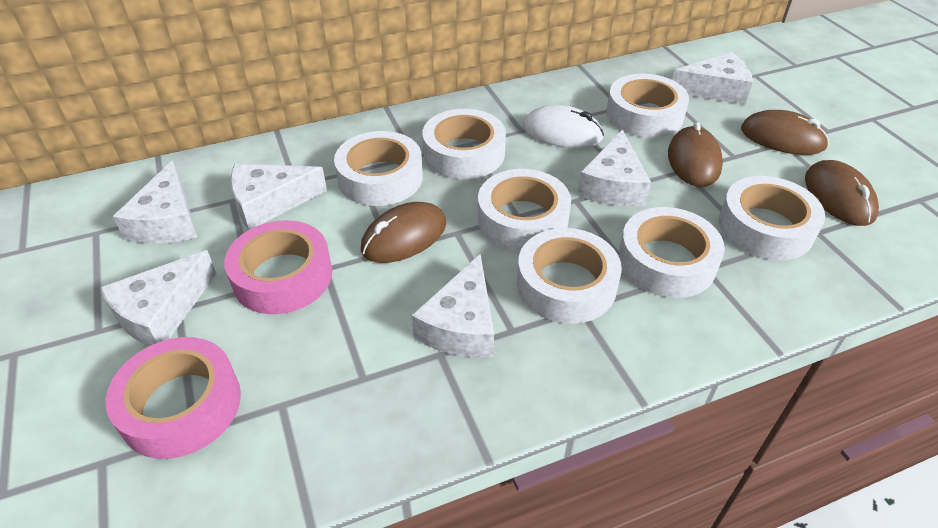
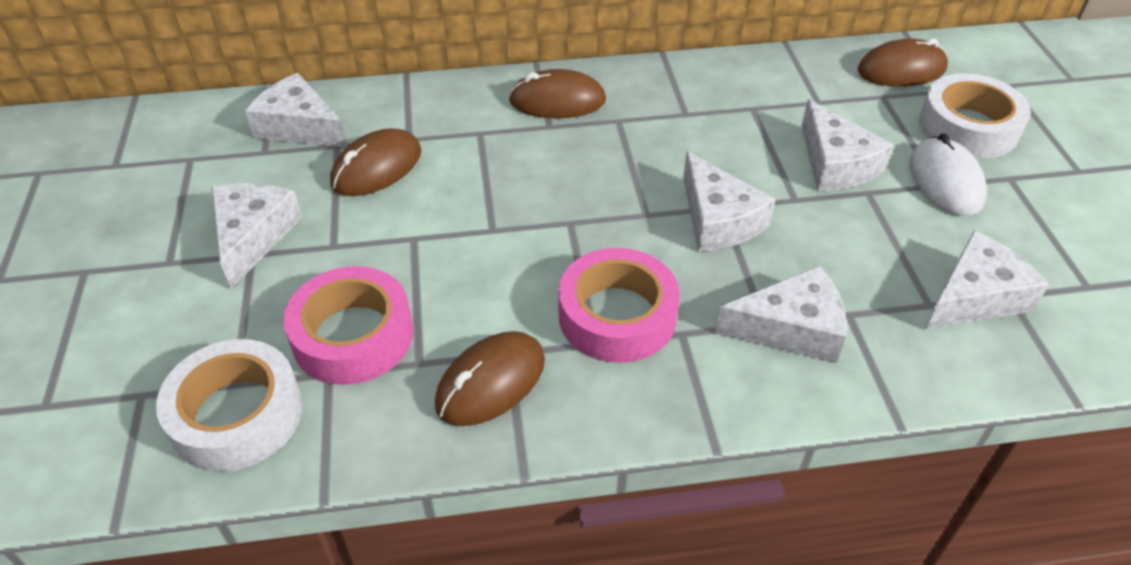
white tape: 7 -> 2

